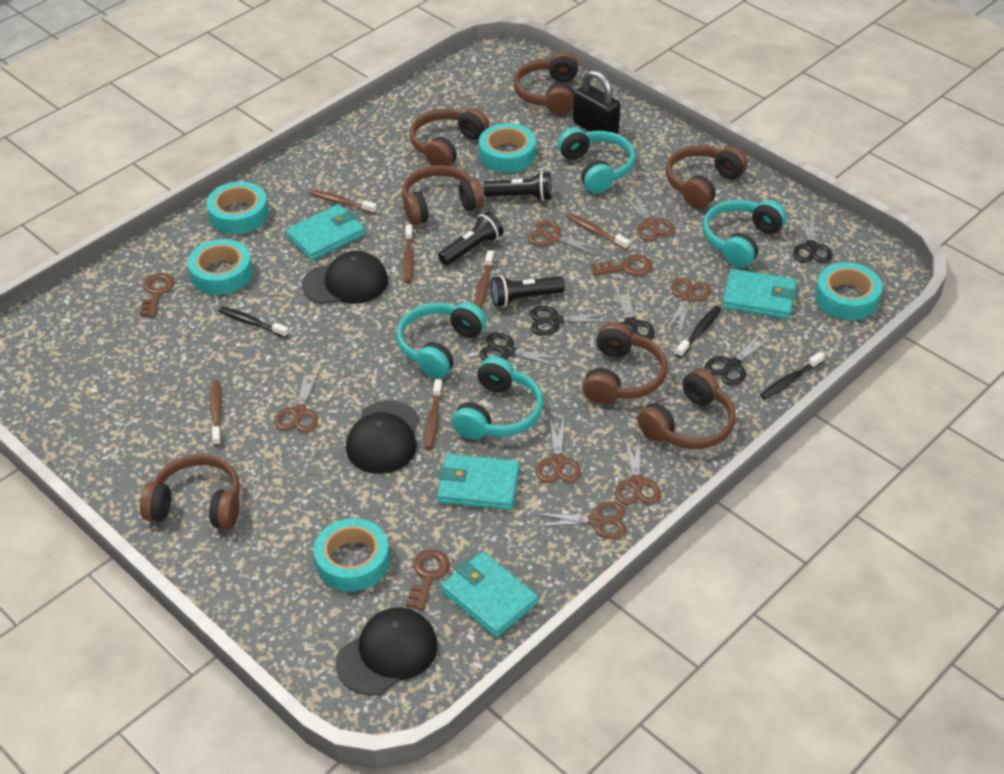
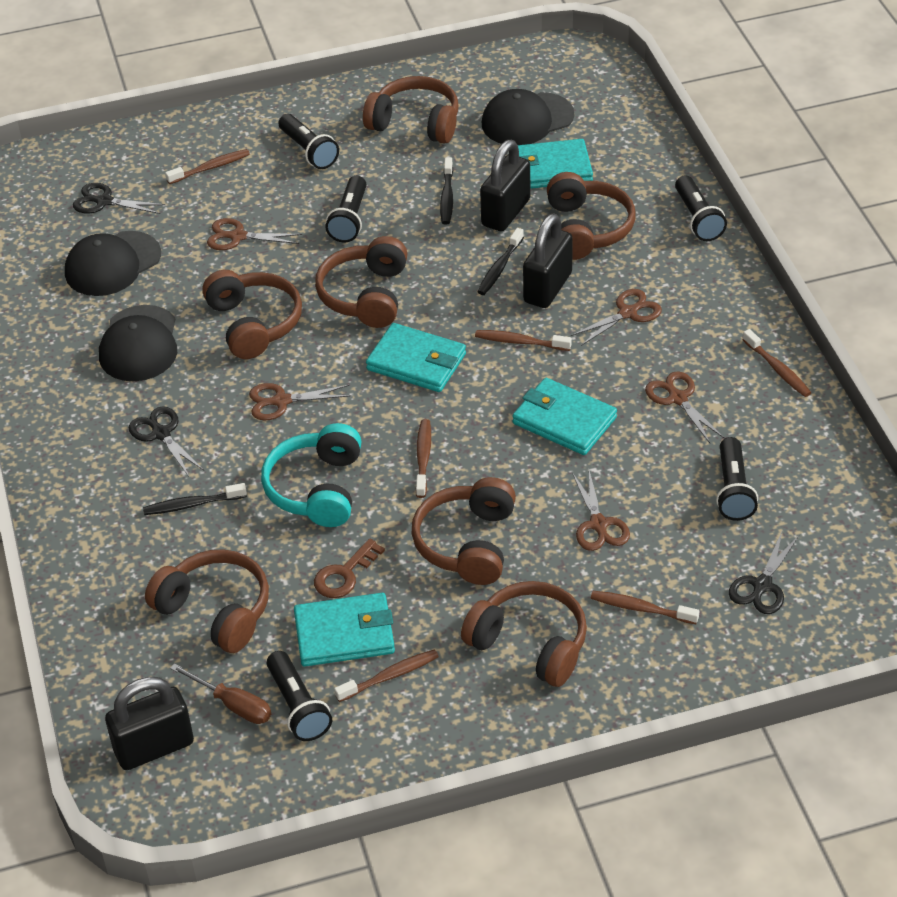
black flashlight: 3 -> 5
black padlock: 1 -> 3
black scissors: 5 -> 3
brown key: 3 -> 1
brown scissors: 7 -> 5
brown screwdriver: 0 -> 1
turquoise headphones: 4 -> 1
turquoise tape: 5 -> 0

